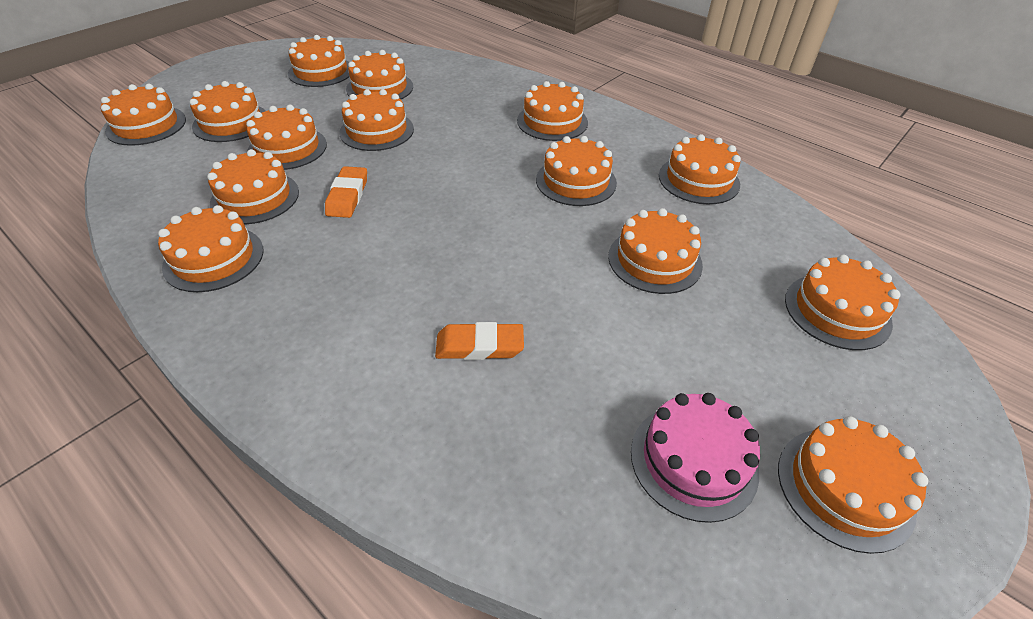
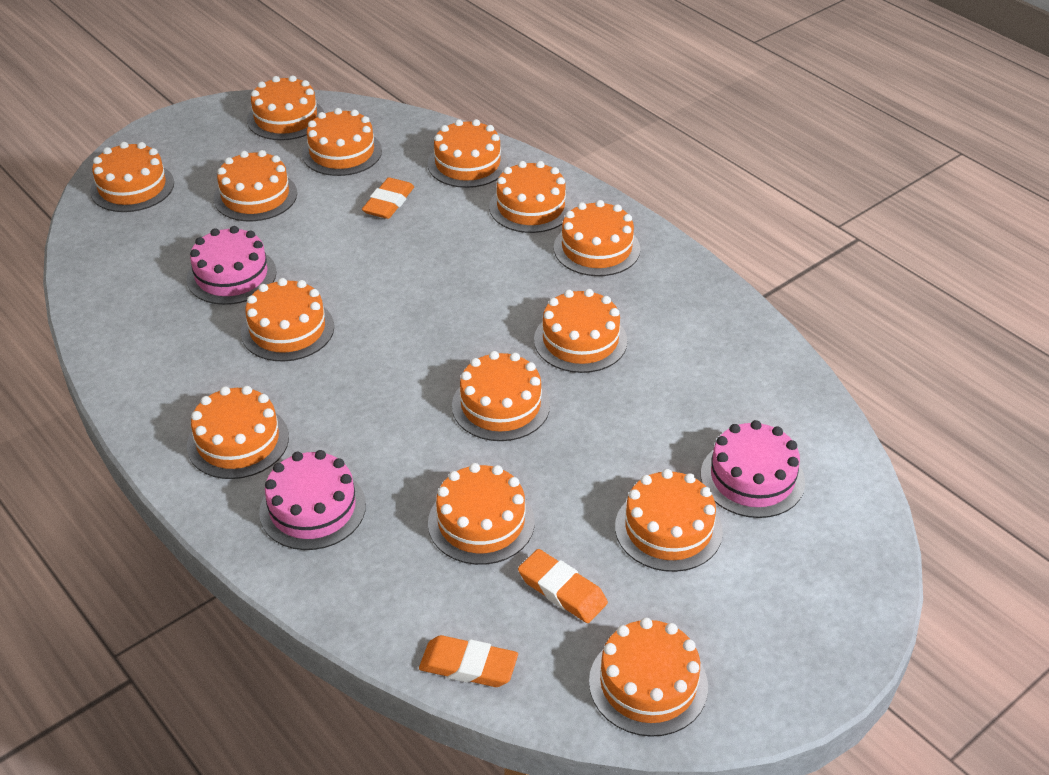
orange eraser: 2 -> 3
pink cake: 1 -> 3

